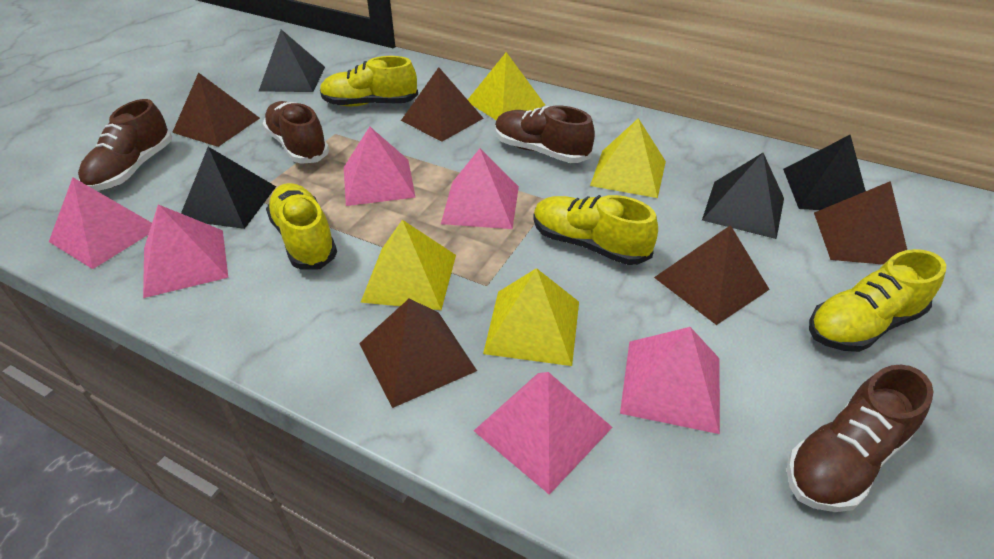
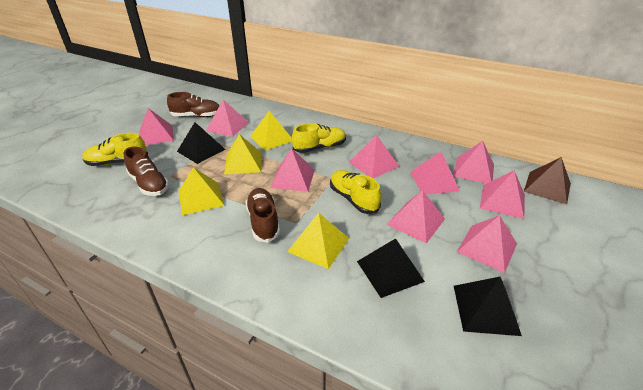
black pyramid: 4 -> 3
brown pyramid: 5 -> 1
brown shoe: 4 -> 3
pink pyramid: 6 -> 9
yellow shoe: 4 -> 3

